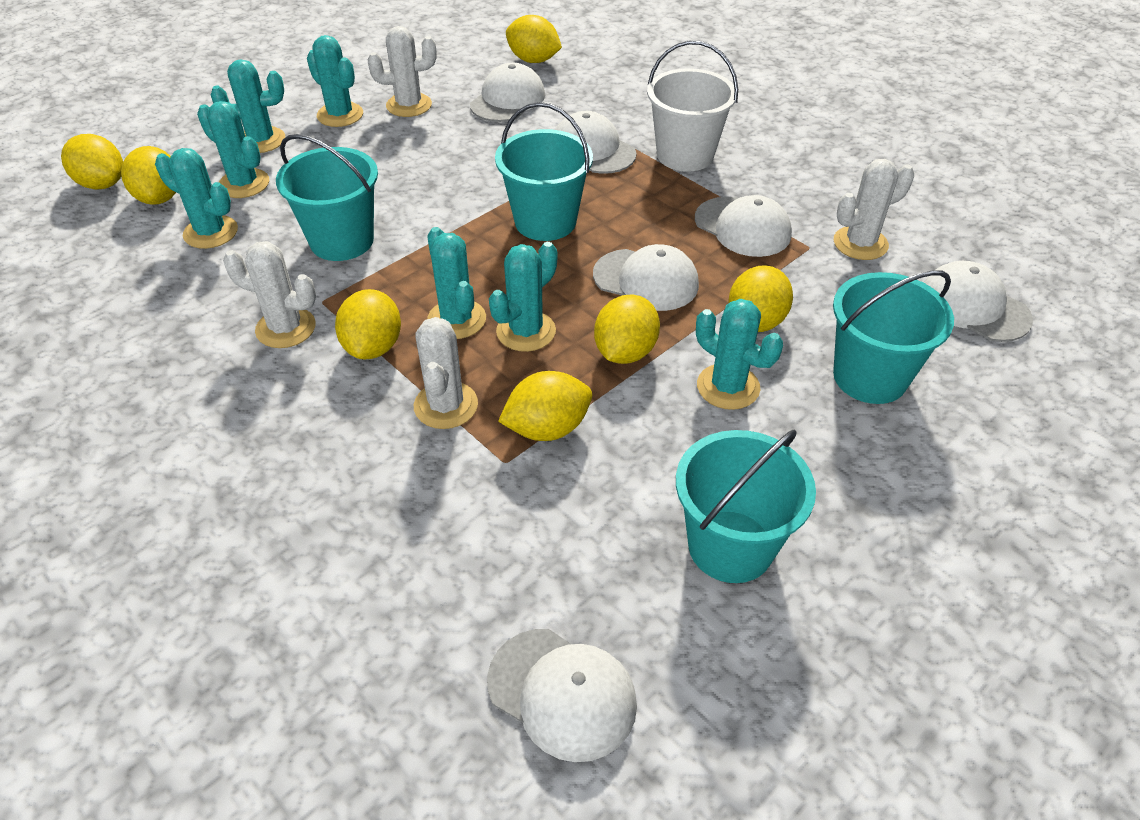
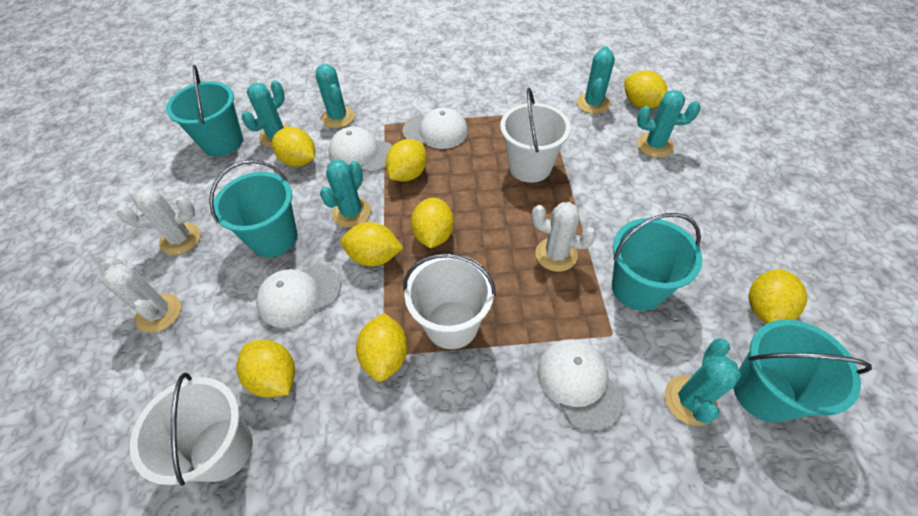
turquoise cactus: 7 -> 6
white bucket: 1 -> 3
white cactus: 4 -> 3
white cap: 6 -> 4
yellow lemon: 7 -> 8

